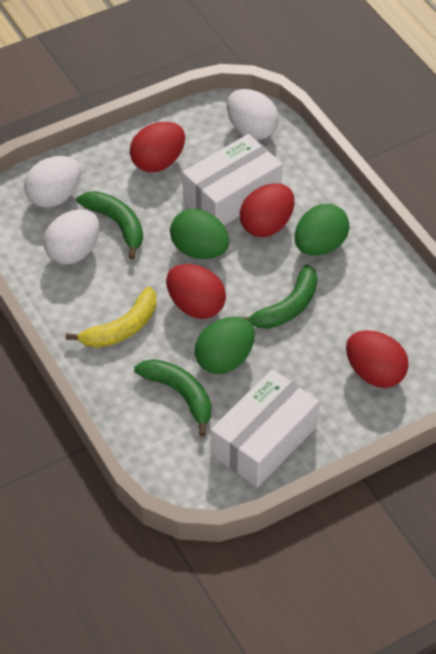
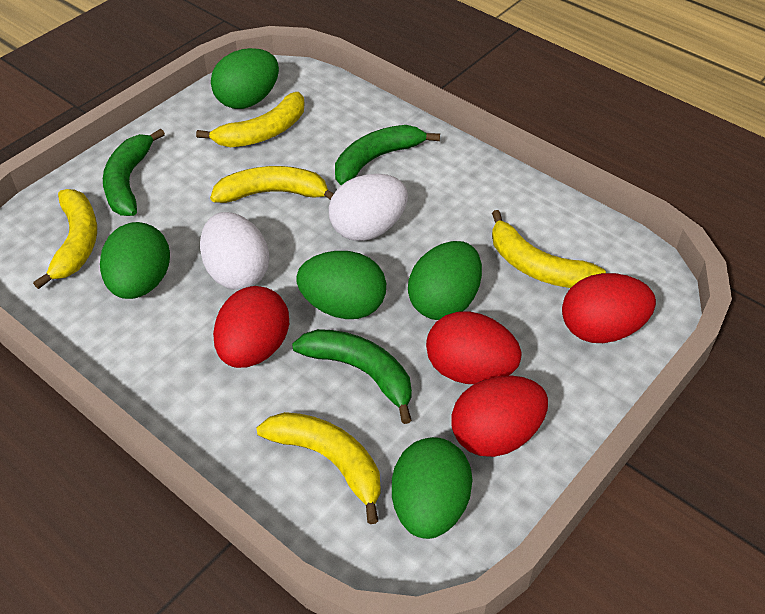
green egg: 3 -> 5
white box: 2 -> 0
white egg: 3 -> 2
yellow banana: 1 -> 5

